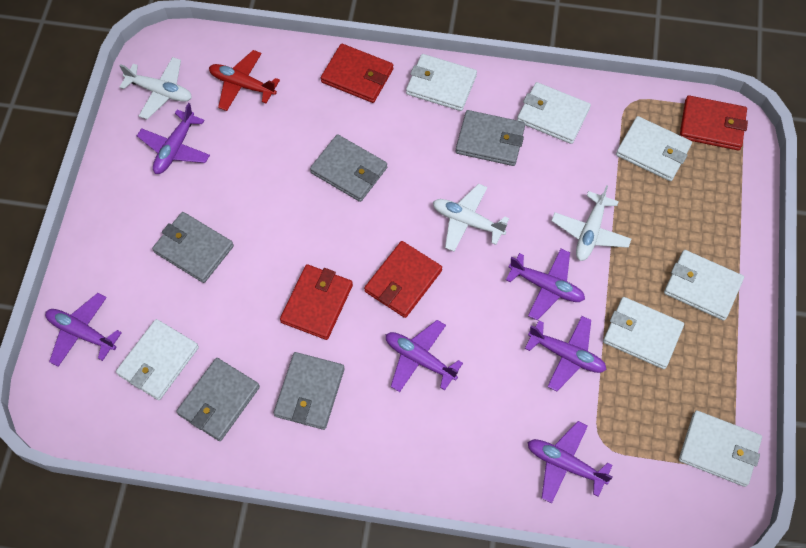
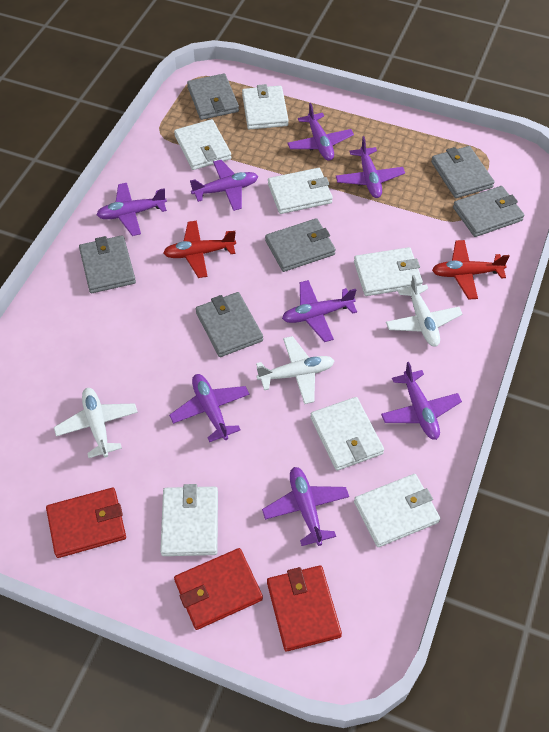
grey wallet: 5 -> 6
purple plane: 6 -> 8
red plane: 1 -> 2
red wallet: 4 -> 3

